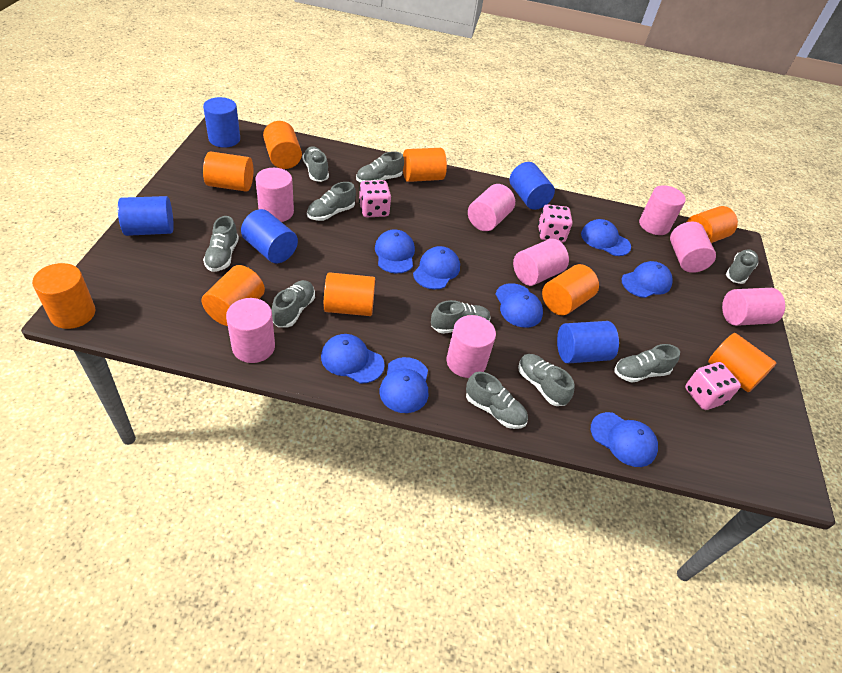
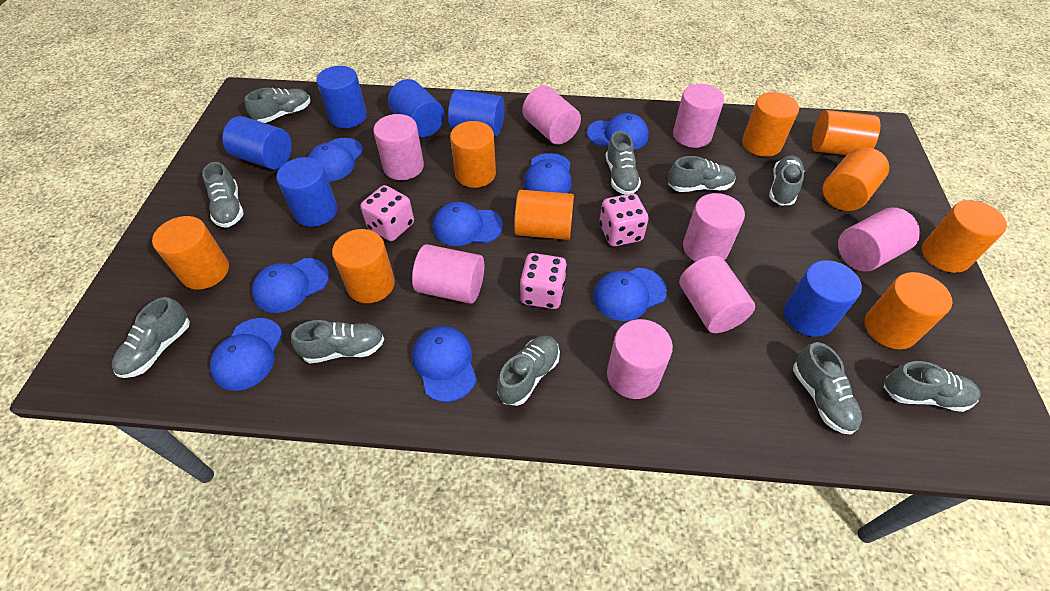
blue cylinder: 5 -> 6

